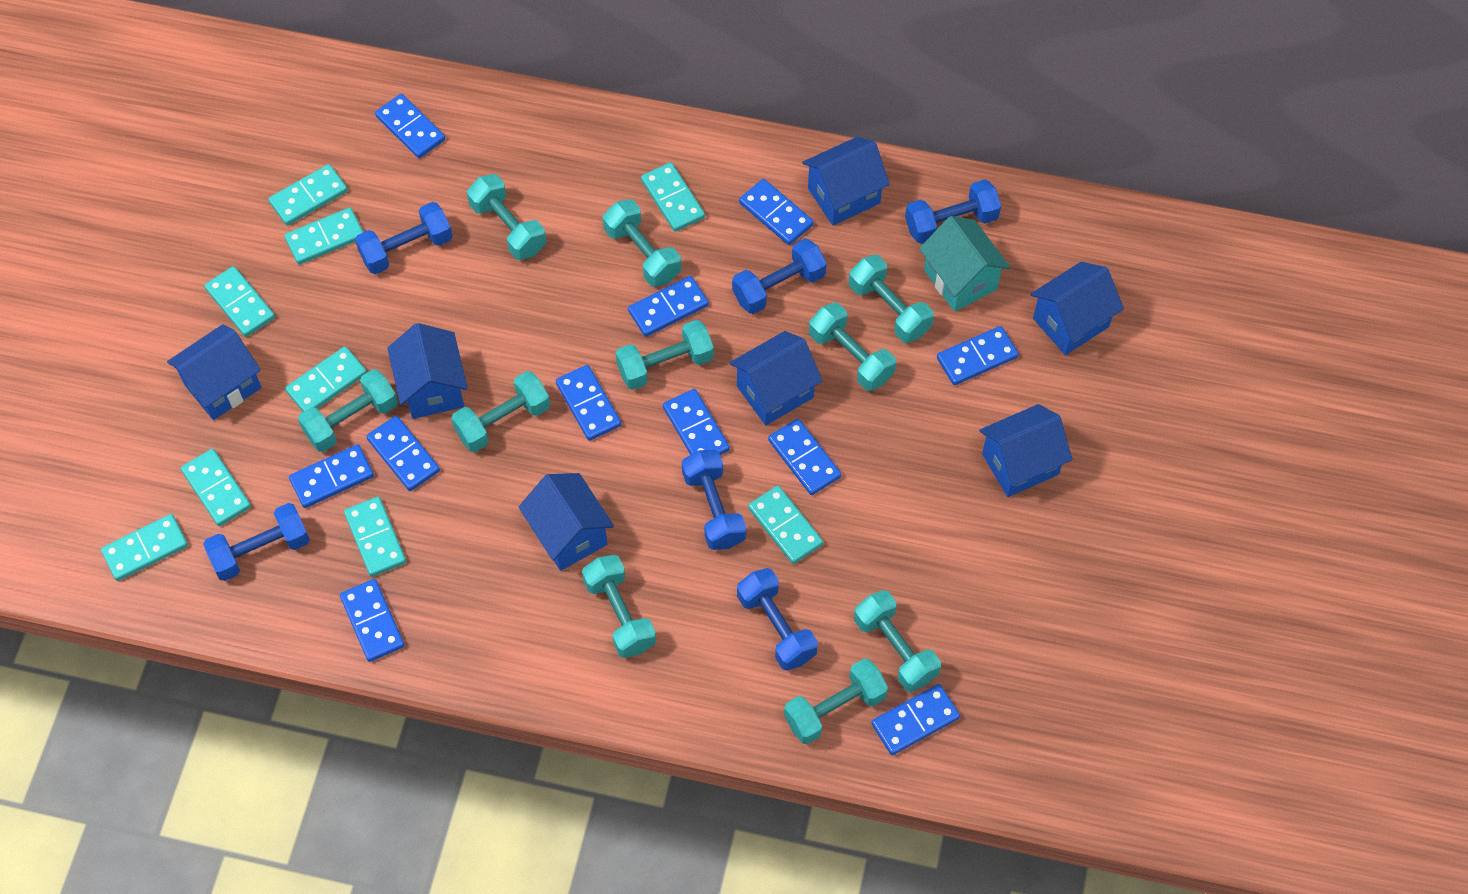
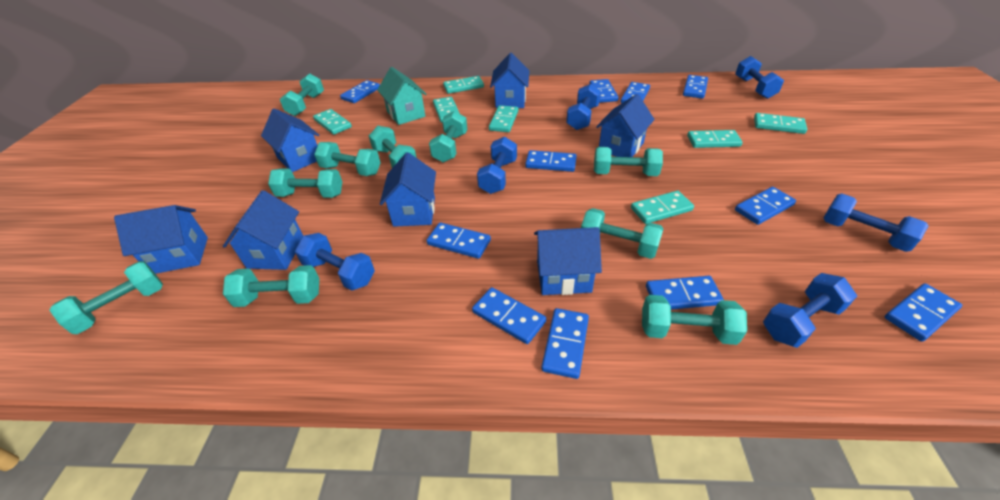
turquoise domino: 9 -> 7

